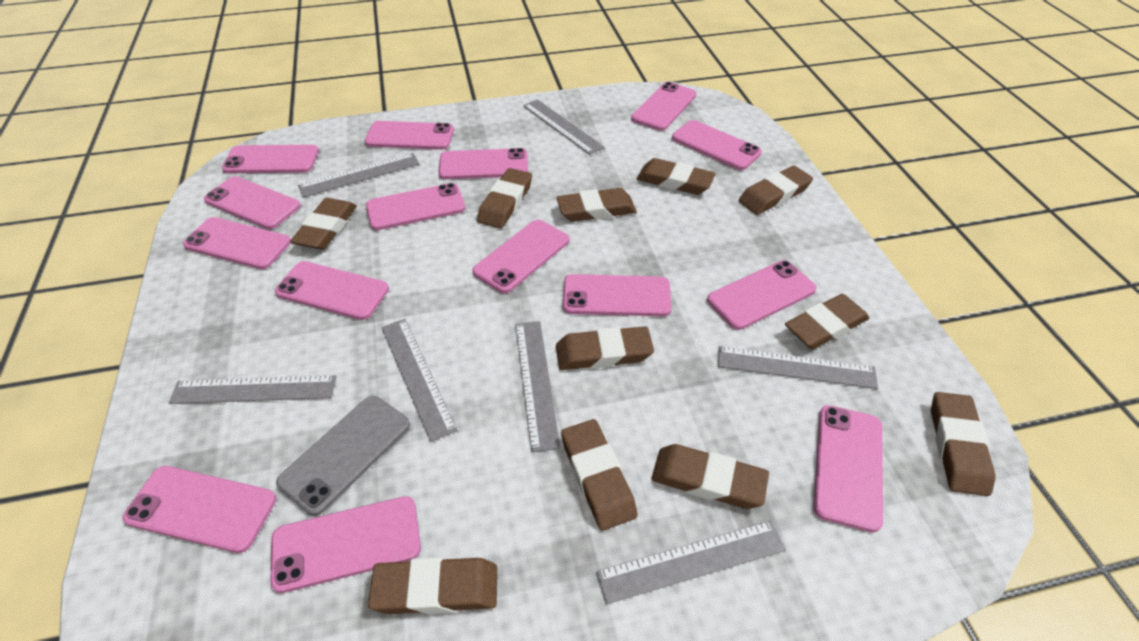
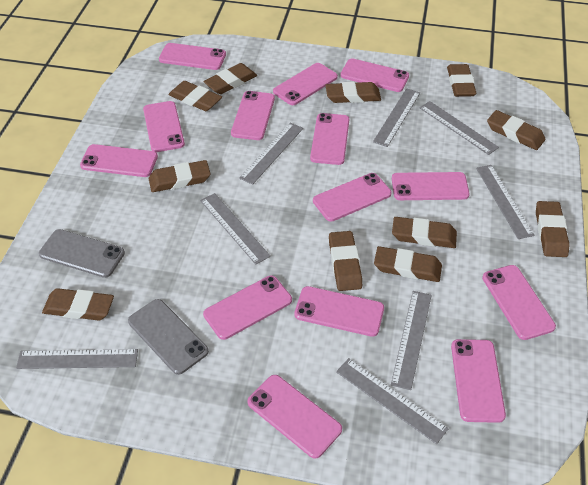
grey phone: 1 -> 2
grey ruler: 7 -> 8
pink phone: 15 -> 14

